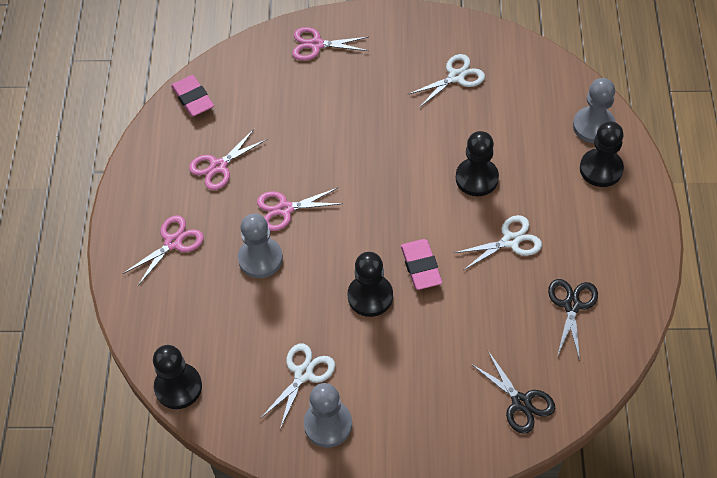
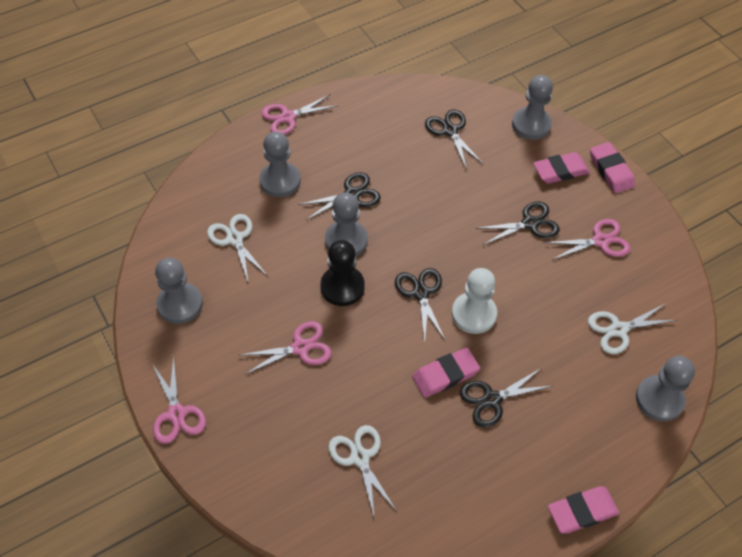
black pawn: 4 -> 1
black scissors: 2 -> 5
grey pawn: 3 -> 5
pink eraser: 2 -> 4
white pawn: 0 -> 1

